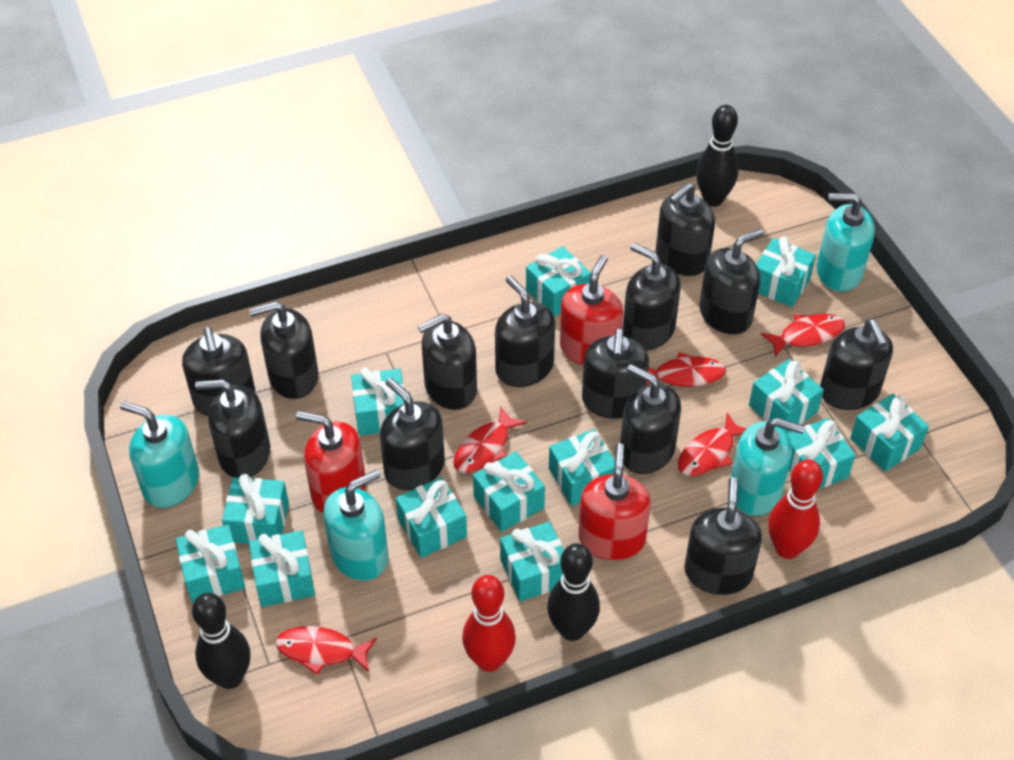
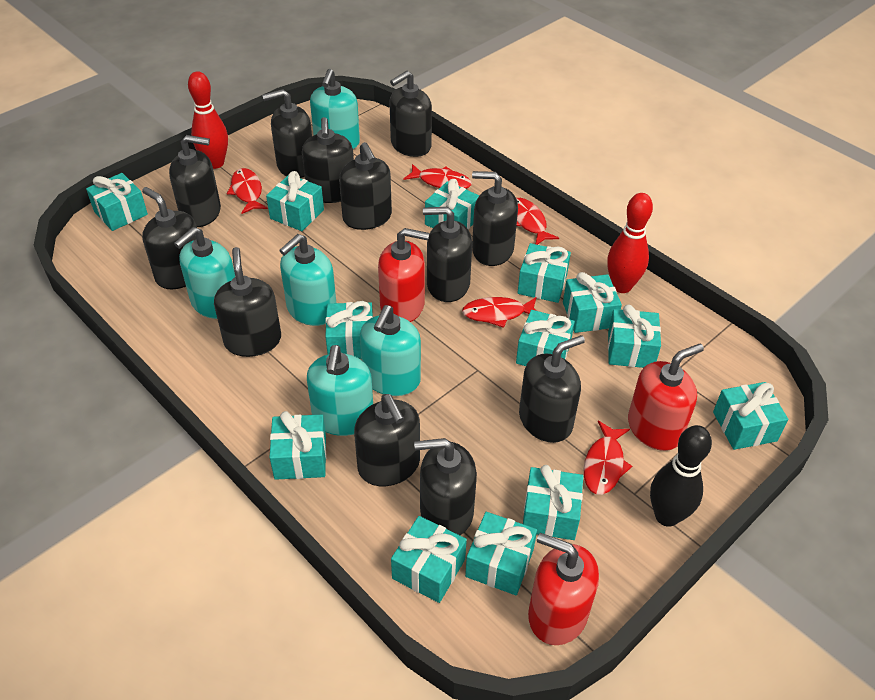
black bowling pin: 3 -> 1
black soap dispenser: 13 -> 12
turquoise soap dispenser: 4 -> 5

